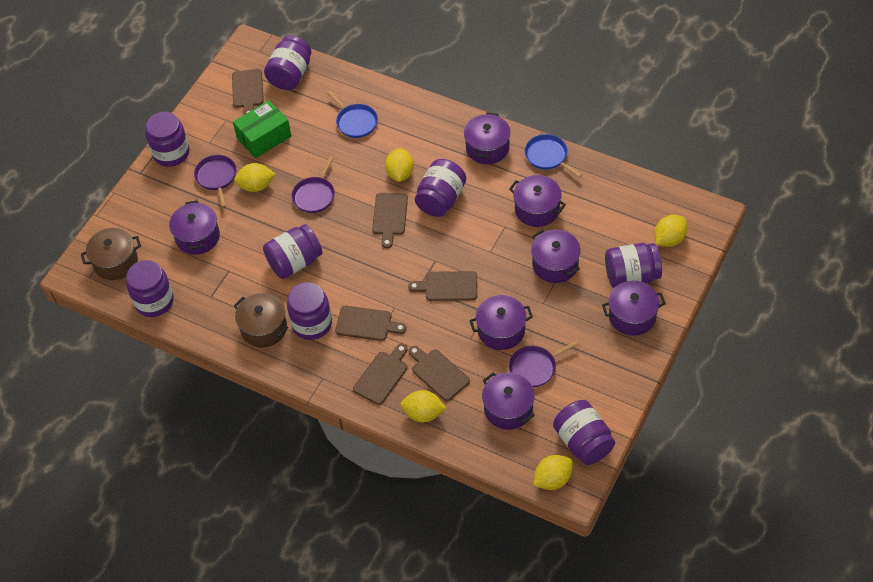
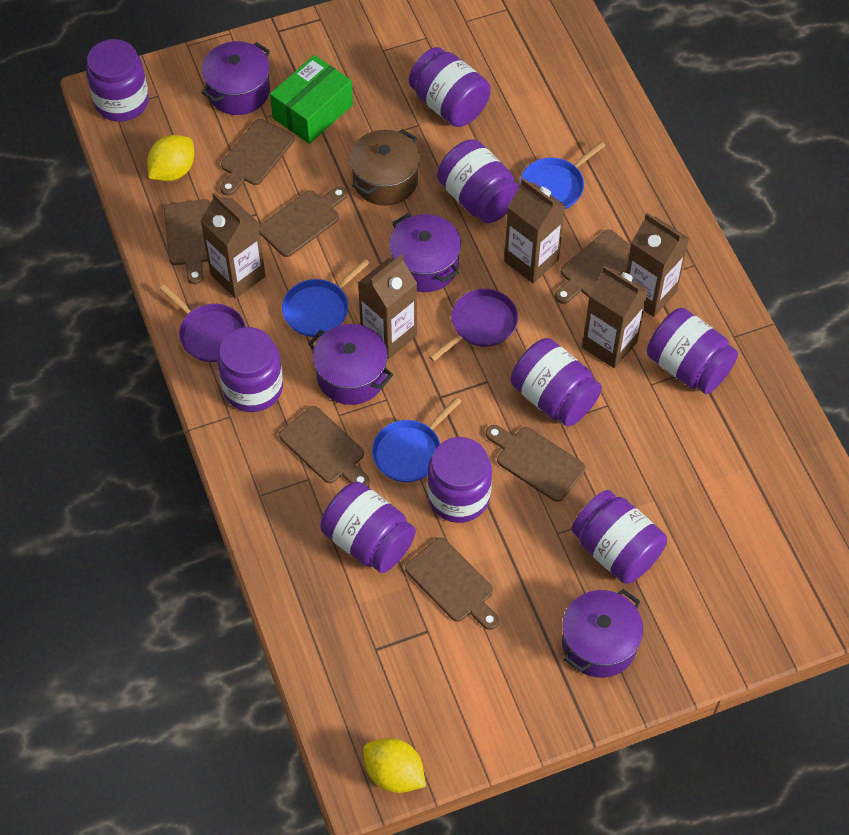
blue pan: 2 -> 3
brown carton: 0 -> 5
brown cutting board: 6 -> 7
brown pot: 2 -> 1
purple jar: 8 -> 9
purple pan: 3 -> 2
purple pot: 7 -> 4
yellow lemon: 5 -> 2

